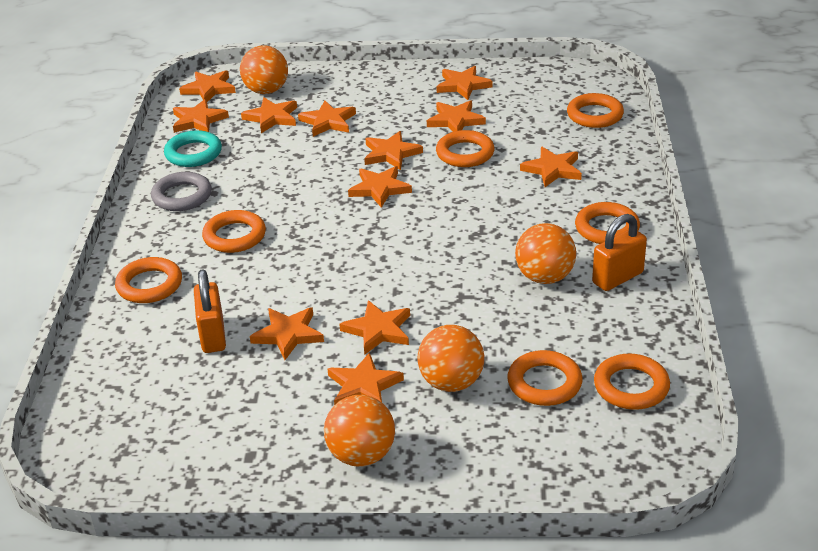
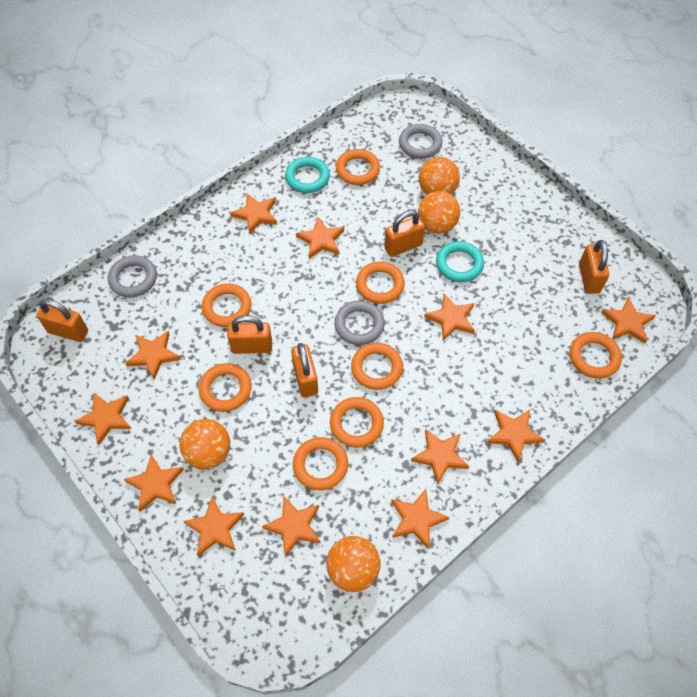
grey ring: 1 -> 3
orange padlock: 2 -> 5
orange ring: 7 -> 8
turquoise ring: 1 -> 2

